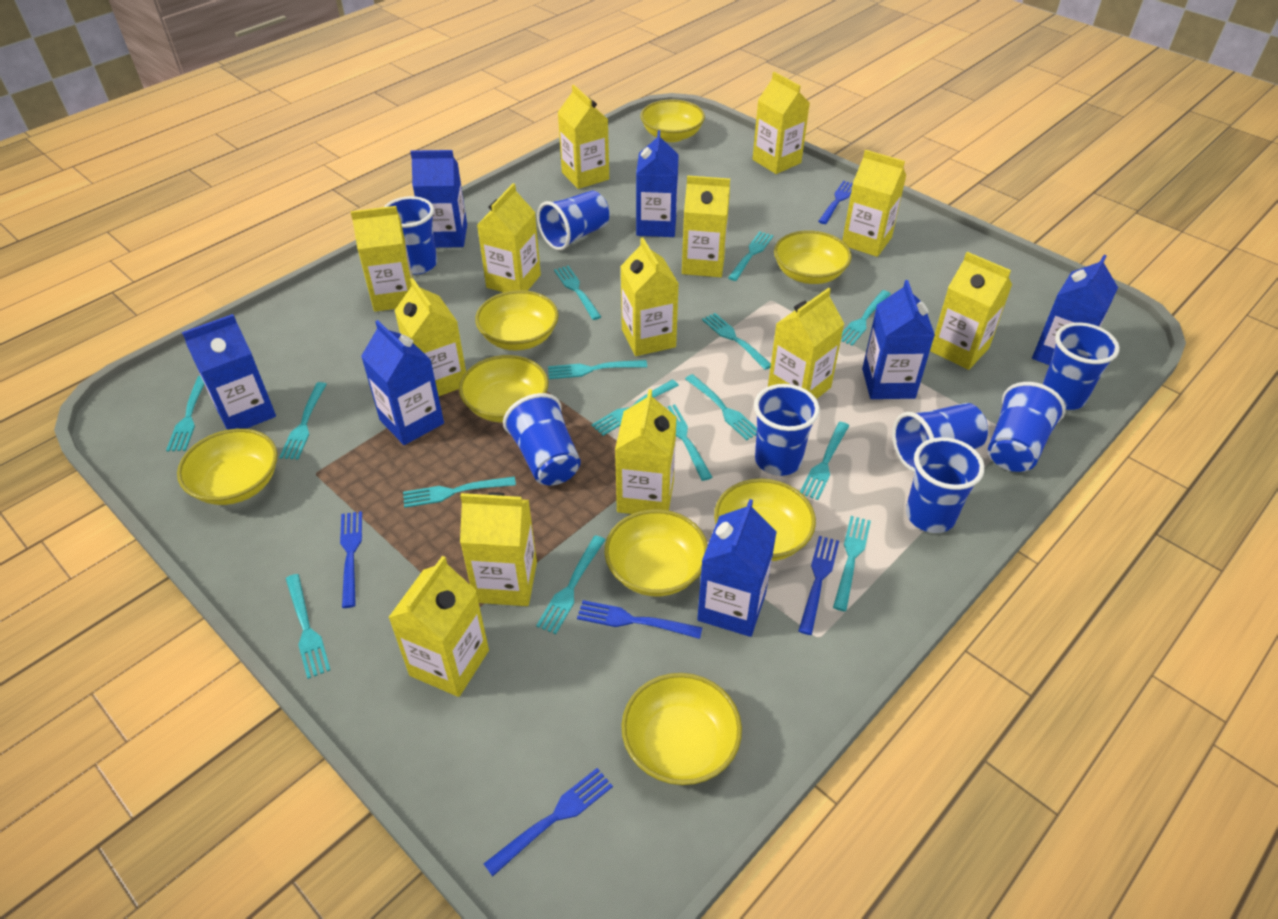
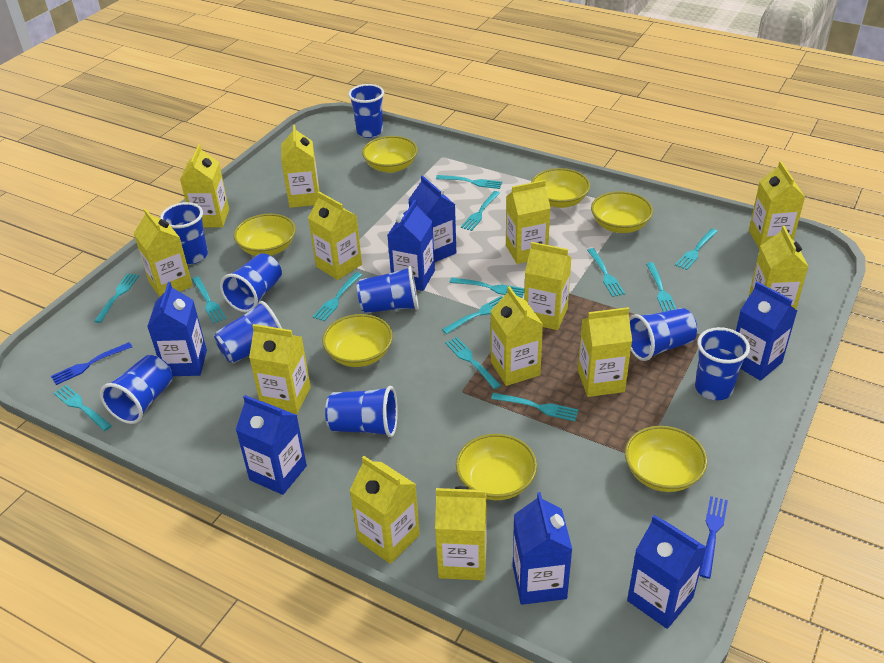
blue cup: 8 -> 9
blue fork: 5 -> 2
turquoise fork: 15 -> 13
yellow bowl: 8 -> 7

